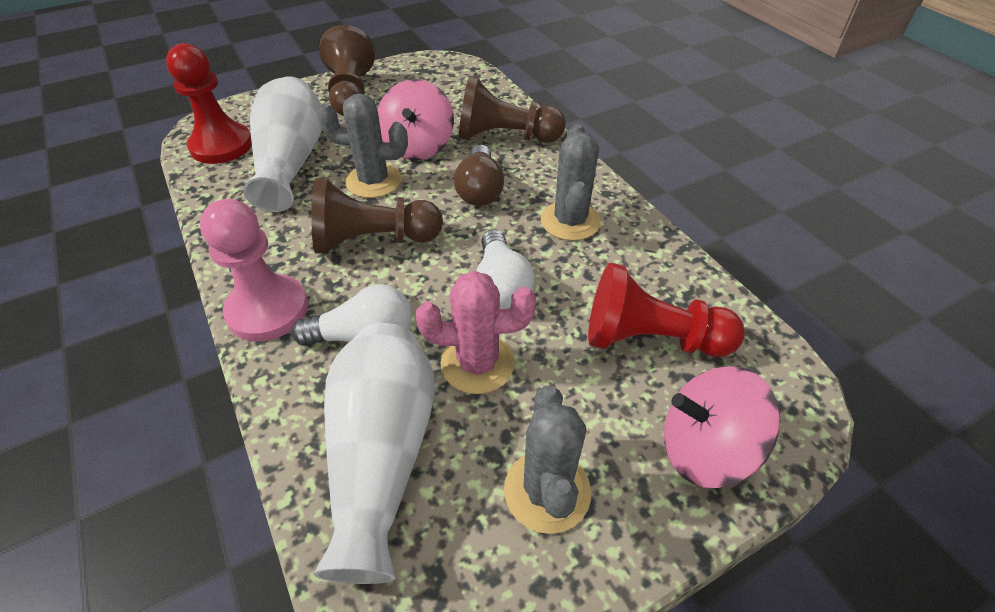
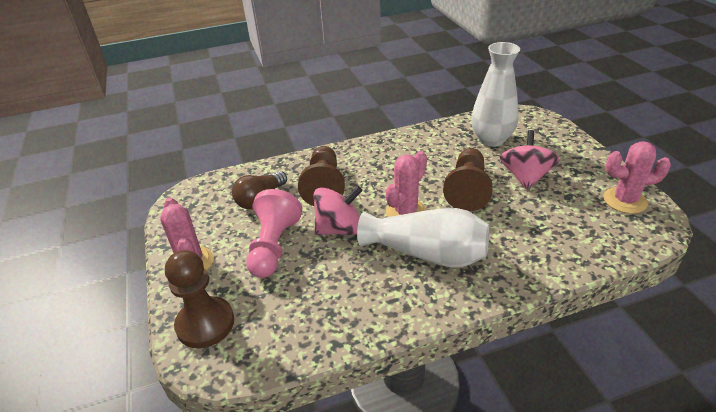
grey cactus: 3 -> 0
pink cactus: 1 -> 3
red pawn: 2 -> 0
white light bulb: 2 -> 0

